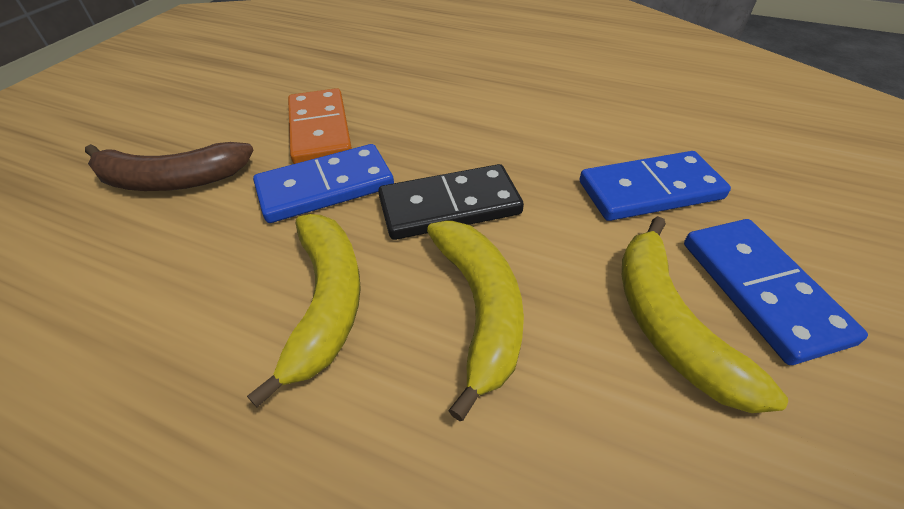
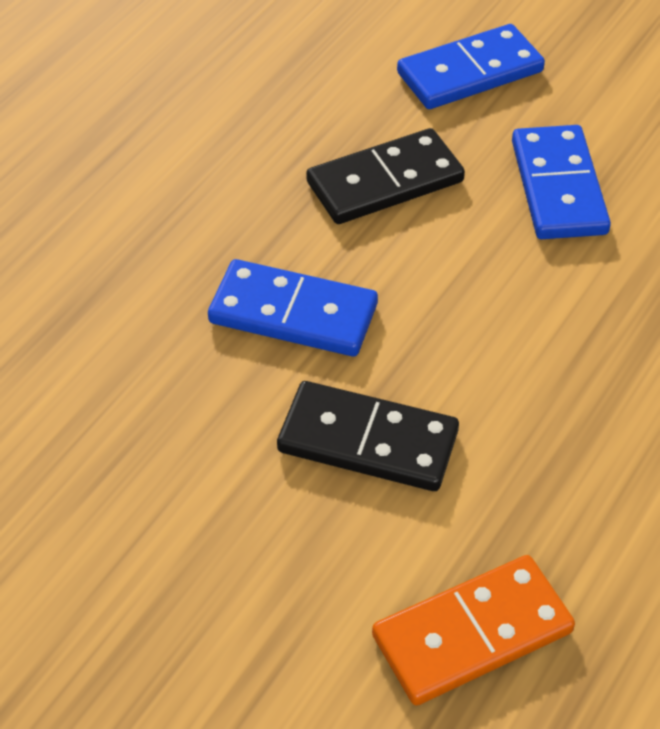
black domino: 1 -> 2
brown banana: 1 -> 0
yellow banana: 3 -> 0

